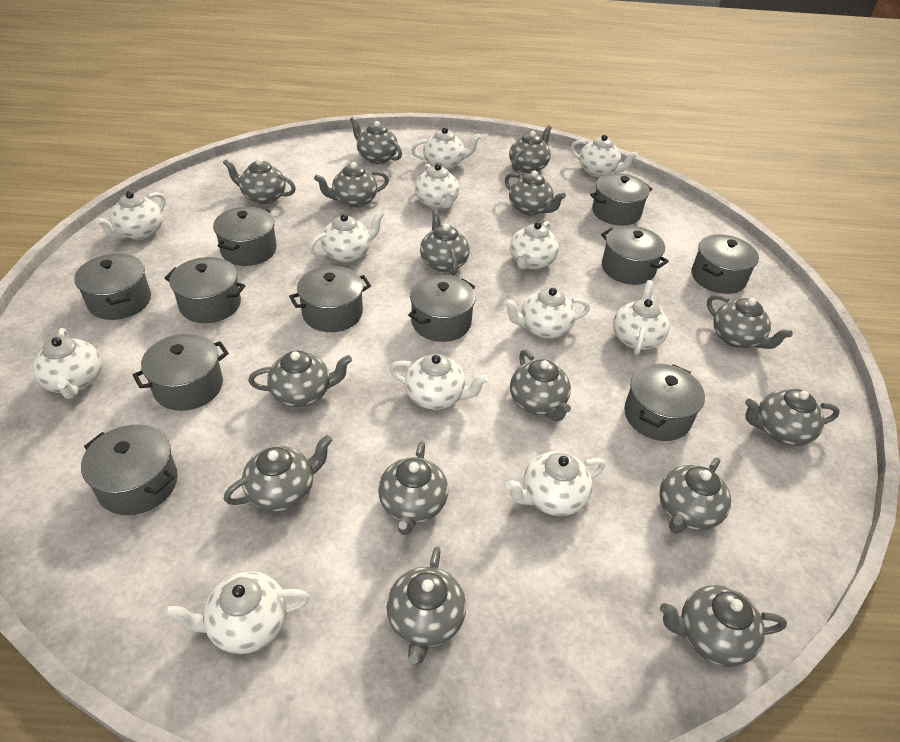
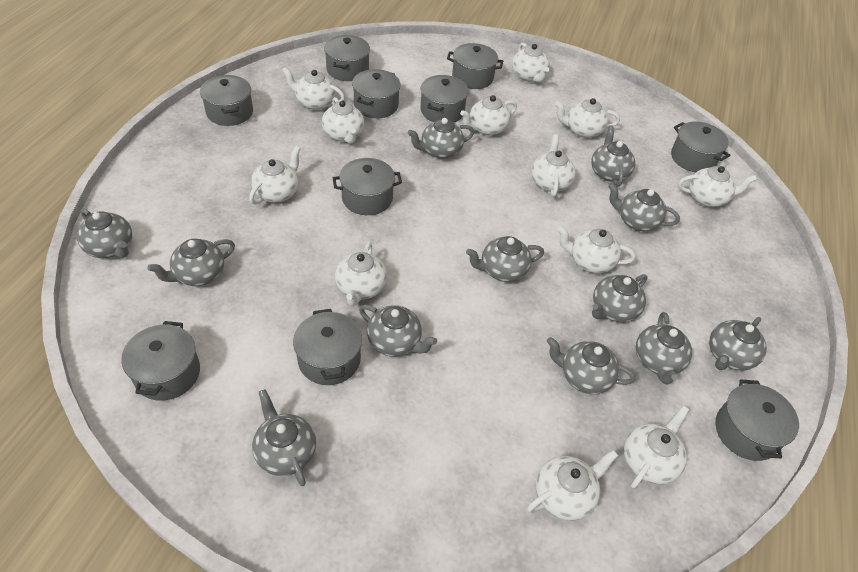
grey pot: 11 -> 10
grey teapot: 15 -> 12

